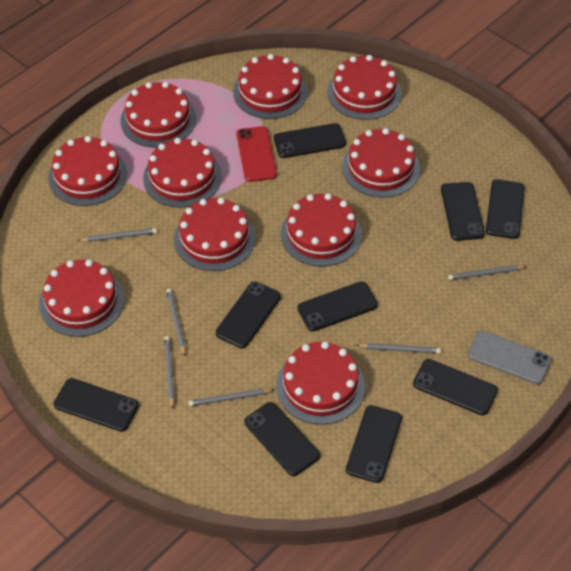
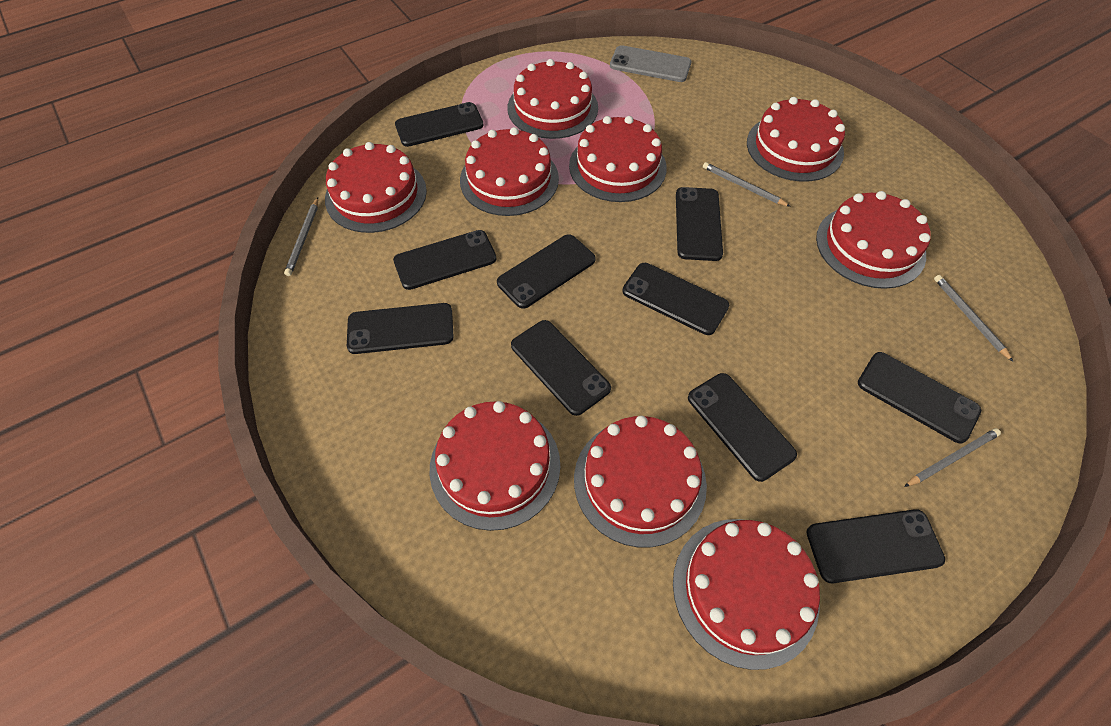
black phone: 9 -> 10
grey pencil: 6 -> 4
red cake: 10 -> 9
red phone: 1 -> 0

